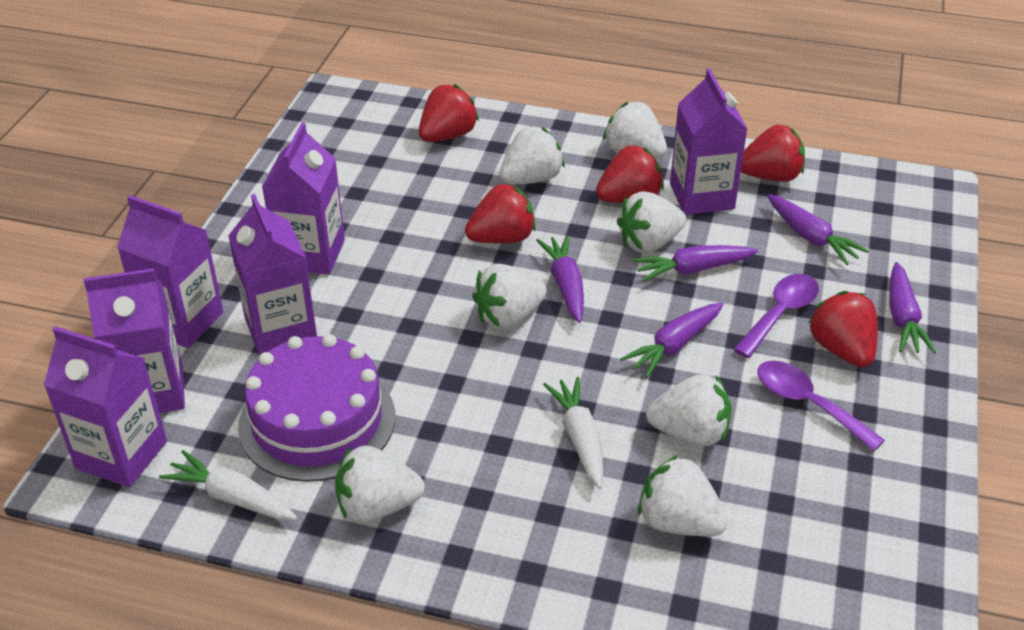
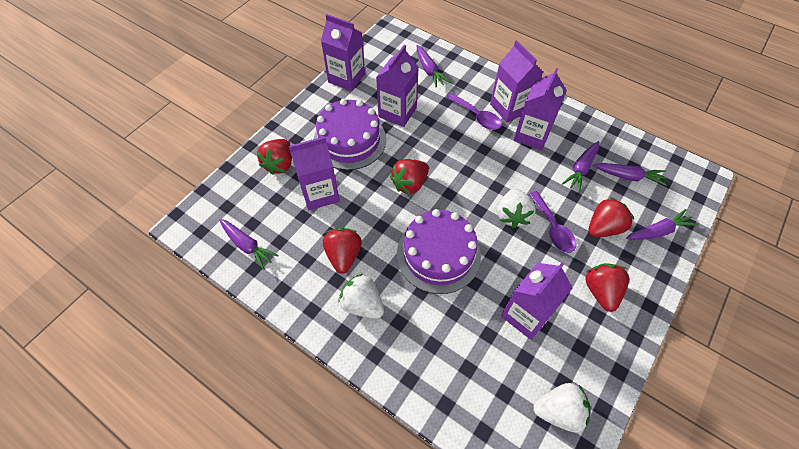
purple cake: 1 -> 2
white carrot: 2 -> 0
white strawberry: 7 -> 3

